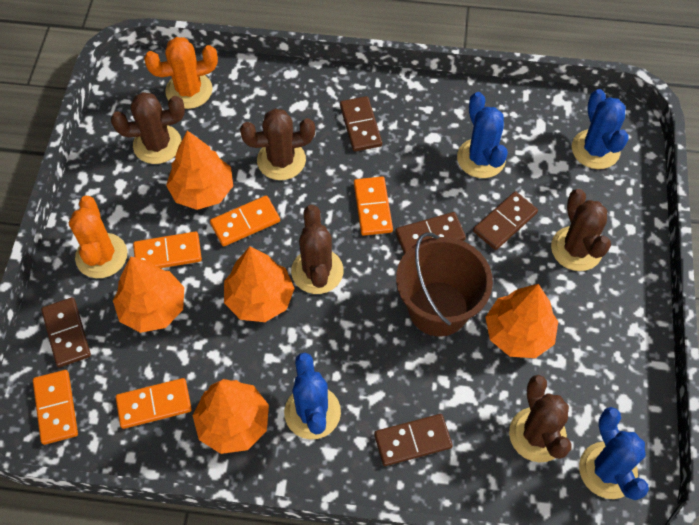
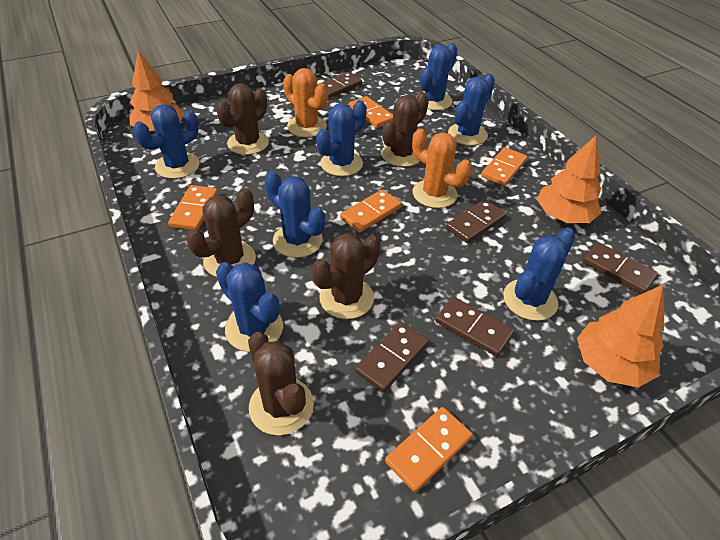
blue cactus: 4 -> 7
brown bucket: 1 -> 0
orange tree: 5 -> 3

